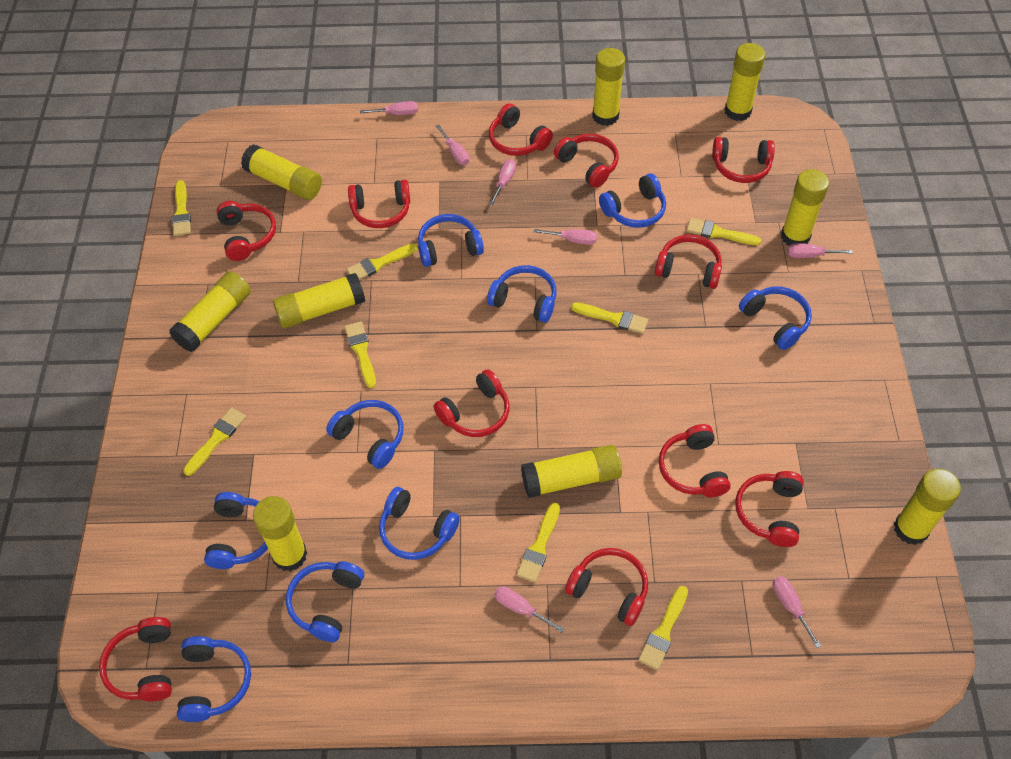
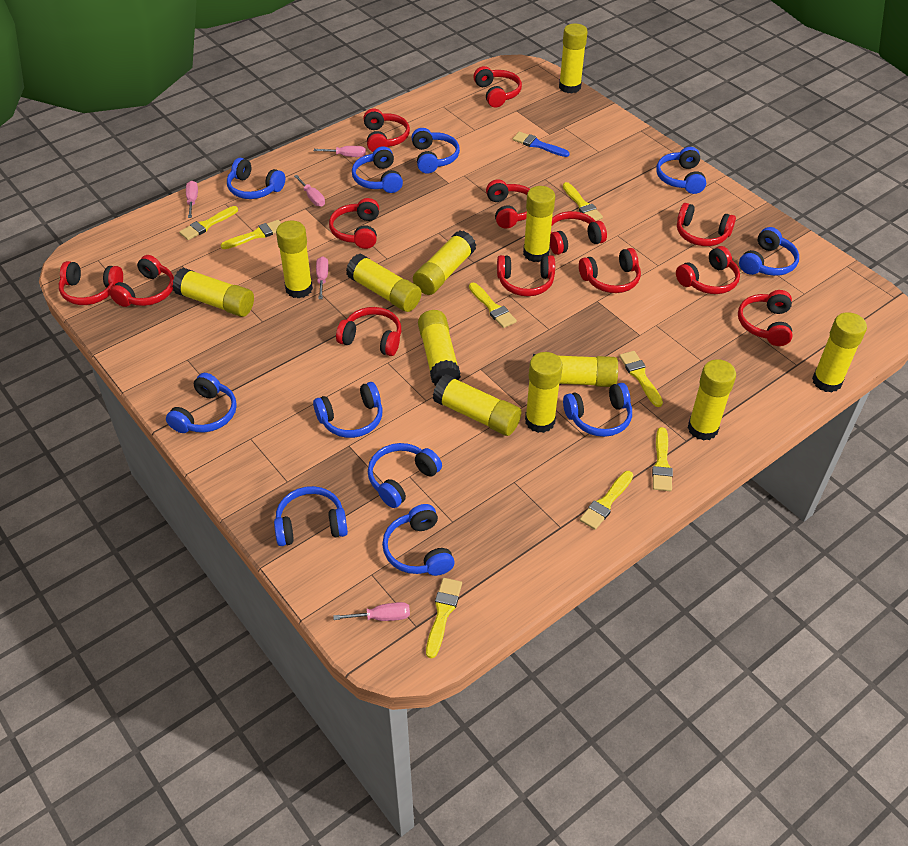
blue brush: 0 -> 1
blue headphones: 9 -> 11
pink screwdriver: 7 -> 5
red headphones: 11 -> 13
yellow glue stick: 9 -> 12

